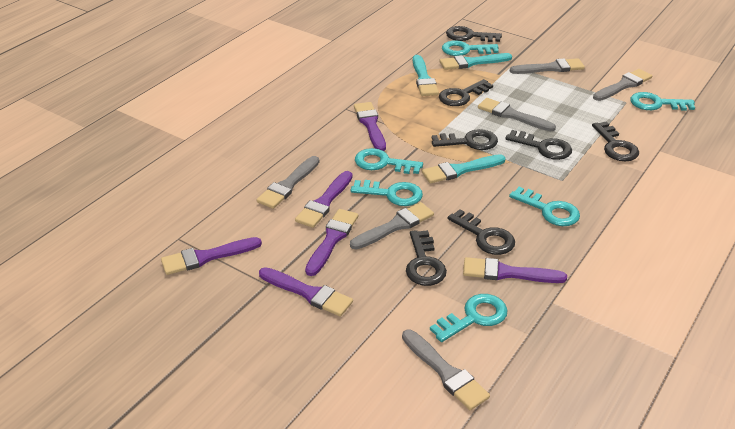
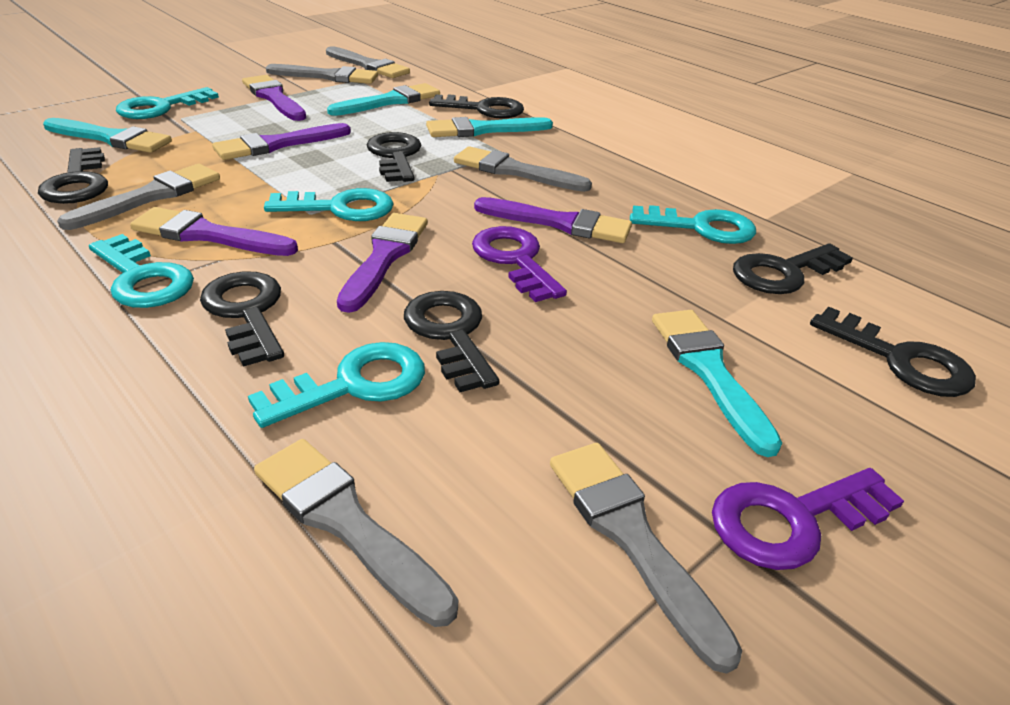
purple brush: 6 -> 5
purple key: 0 -> 2
turquoise brush: 3 -> 4
turquoise key: 6 -> 5

